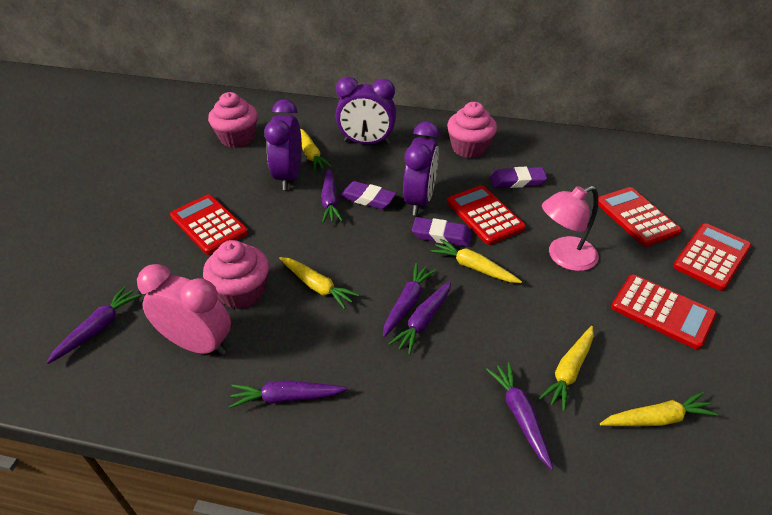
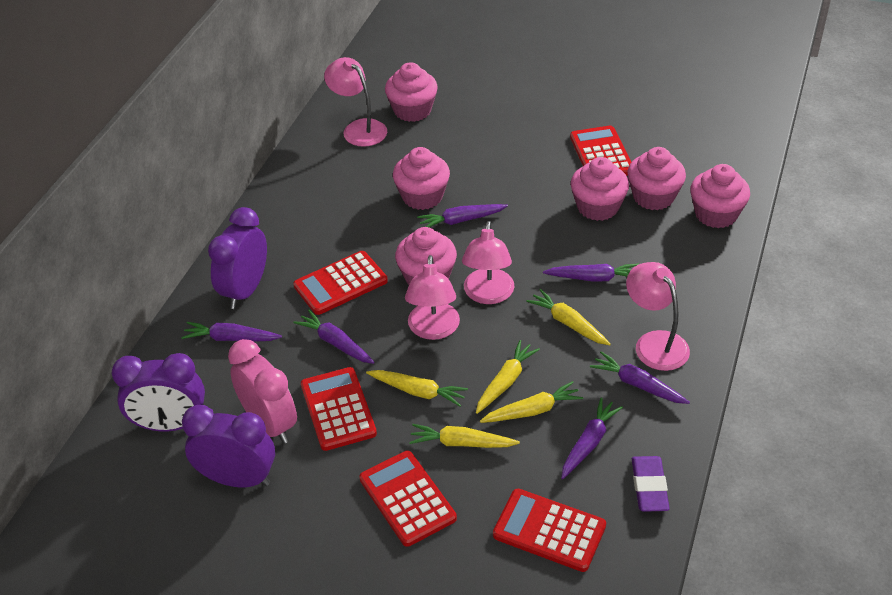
pink cupcake: 3 -> 6
pink lamp: 1 -> 4
purple eraser: 3 -> 1

